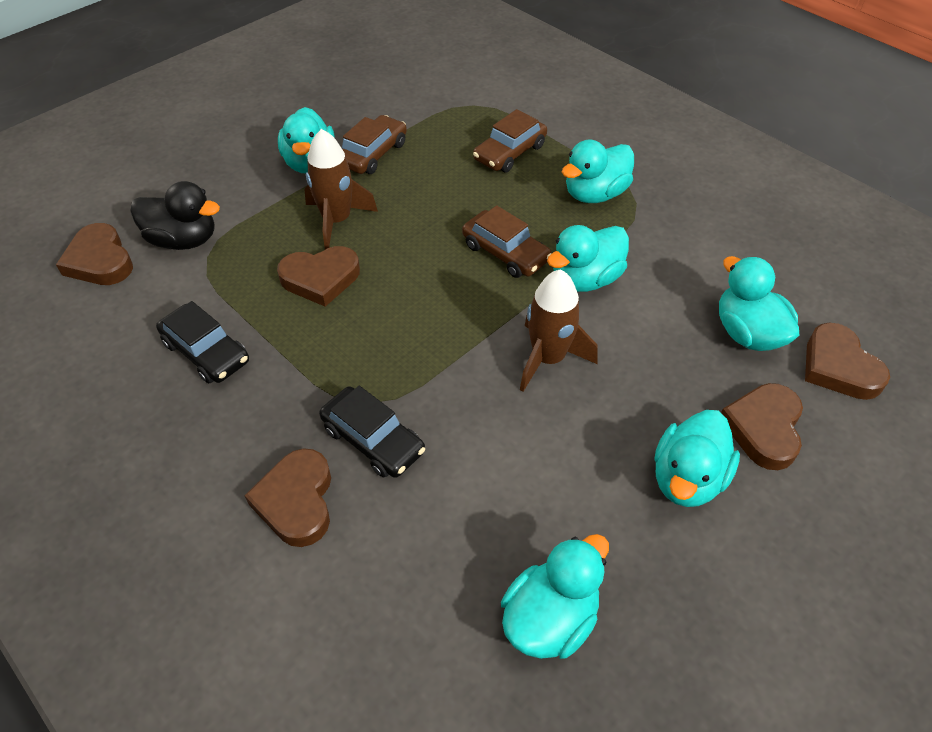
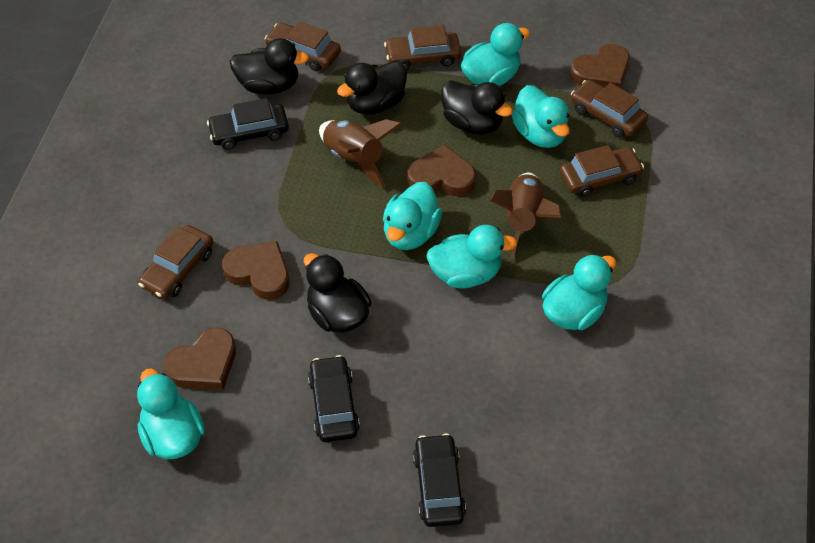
black car: 2 -> 3
black duck: 1 -> 4
brown car: 3 -> 5
brown heart: 5 -> 4

